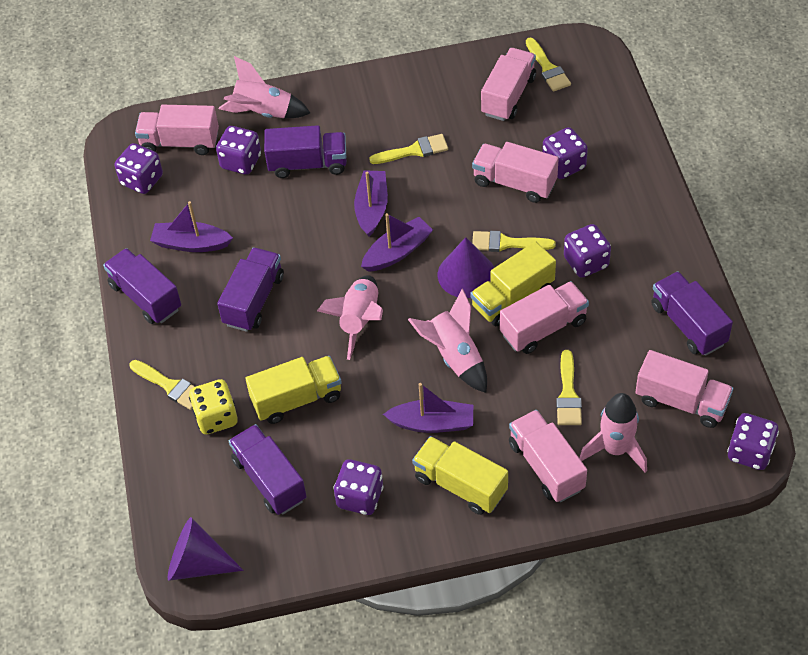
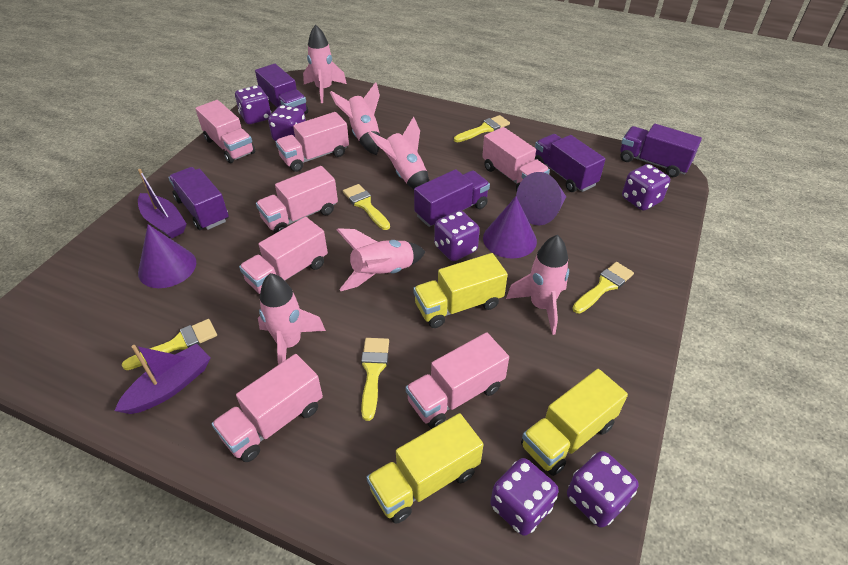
pink rocket: 4 -> 6
pink truck: 6 -> 7
purple boat: 4 -> 2
purple cone: 2 -> 3
yellow dice: 1 -> 0

